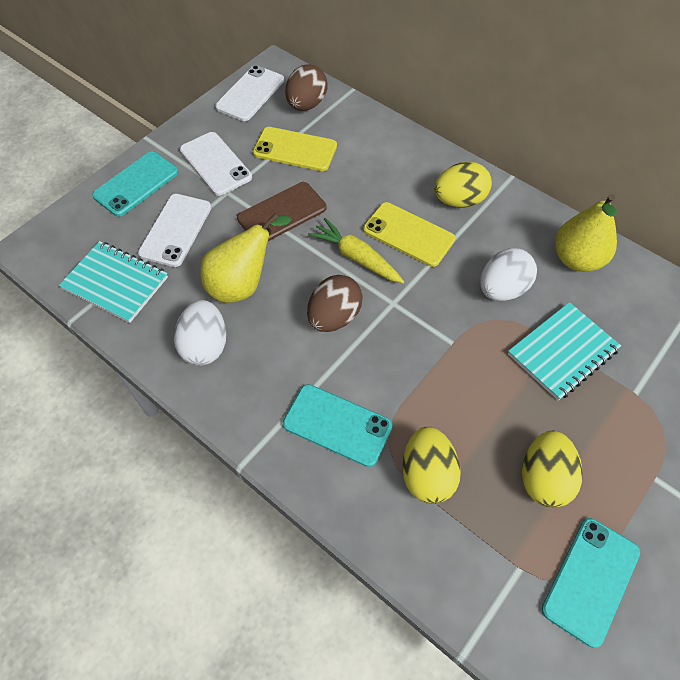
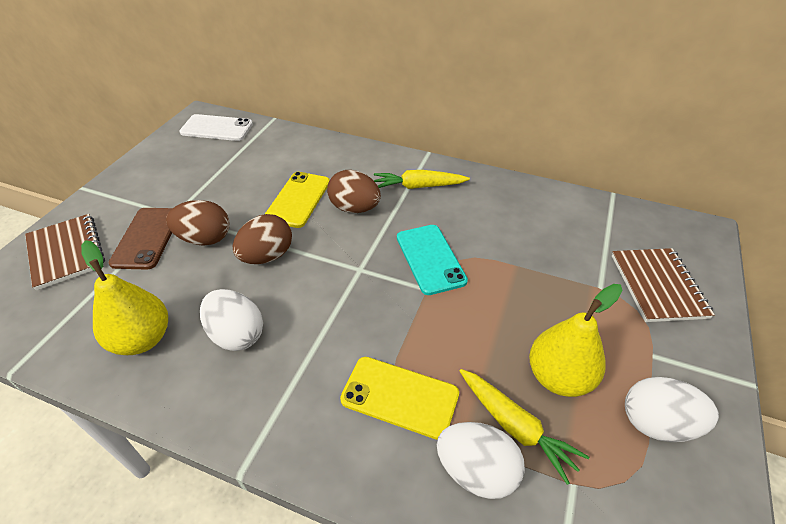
brown egg: 2 -> 3
brown notebook: 0 -> 2
turquoise notebook: 2 -> 0
turquoise phone: 3 -> 1
white egg: 2 -> 3
white phone: 3 -> 1
yellow carrot: 1 -> 2
yellow egg: 3 -> 0

